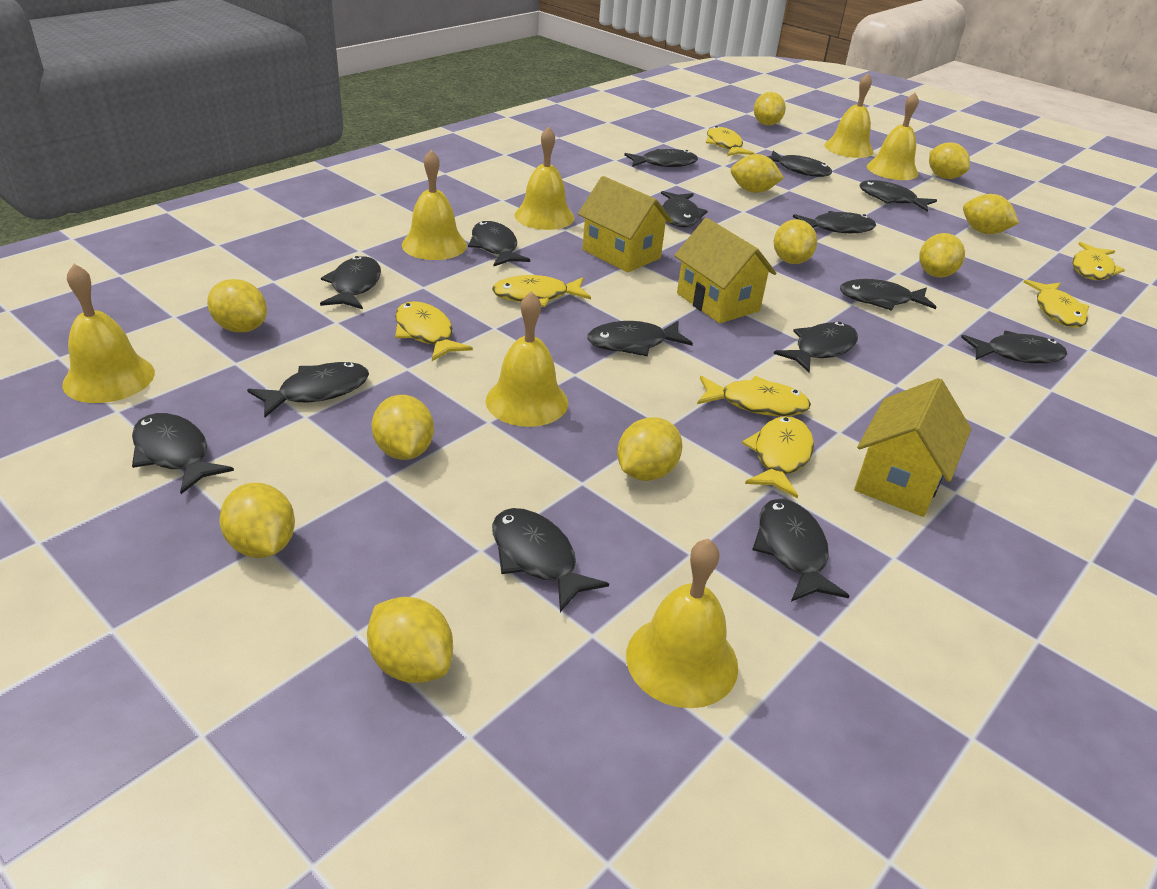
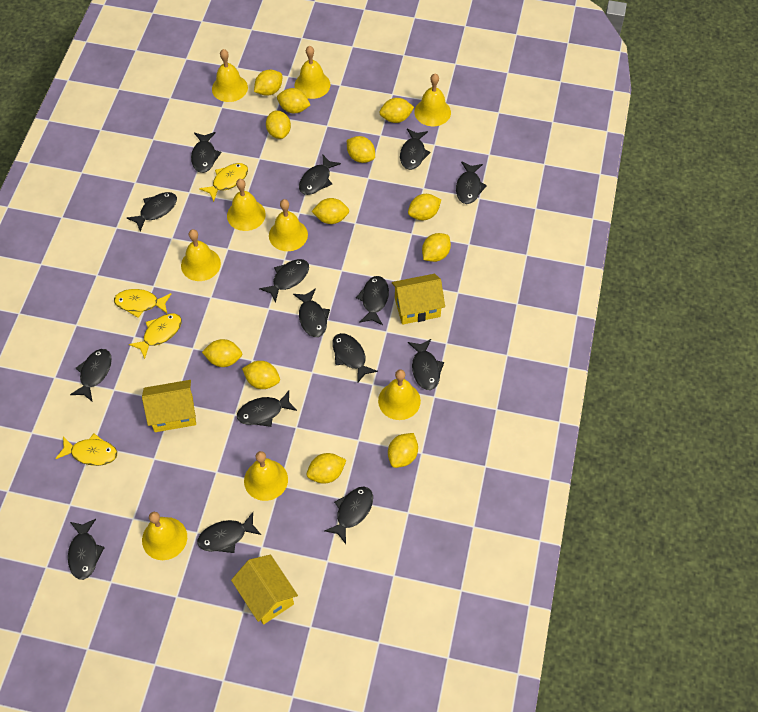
yellow bell: 7 -> 9
yellow fish: 7 -> 4
yellow lemon: 11 -> 12

